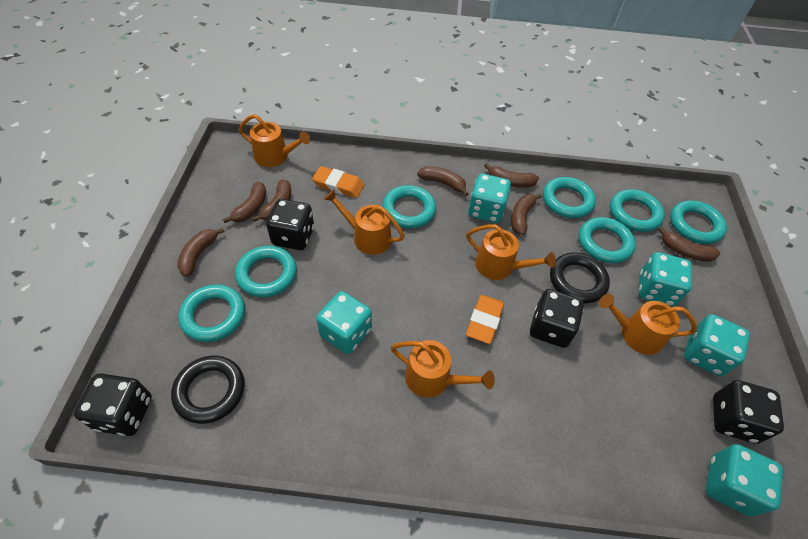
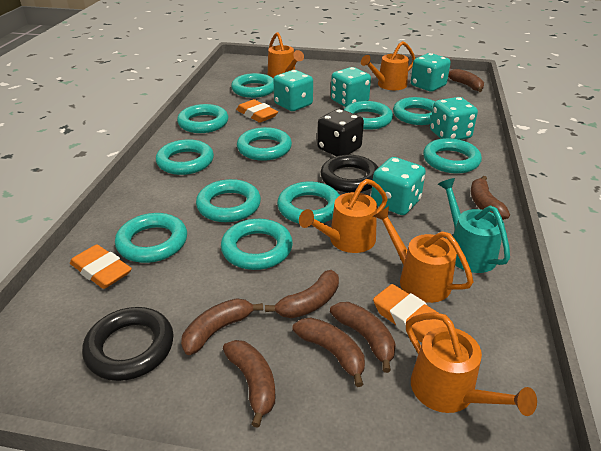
black dice: 4 -> 1
orange eraser: 2 -> 3
turquoise ring: 7 -> 11
turquoise watering can: 0 -> 1

